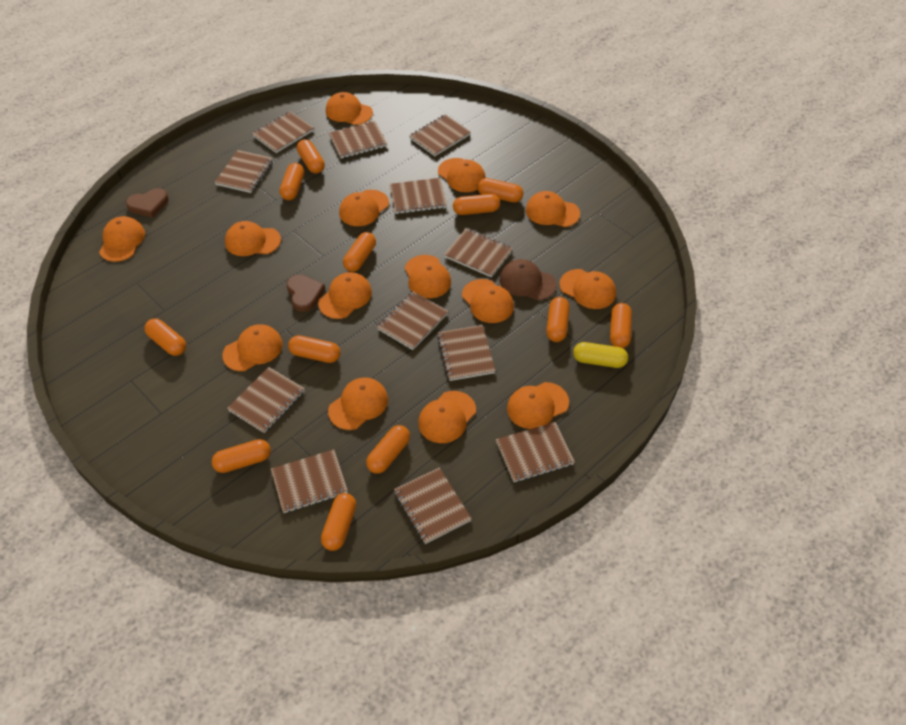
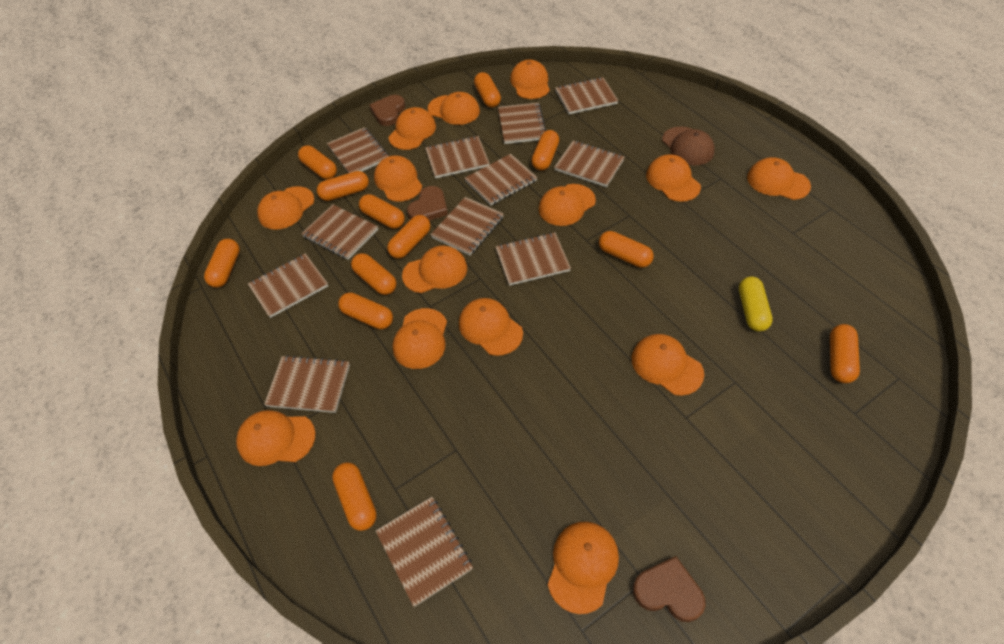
brown heart: 2 -> 3

